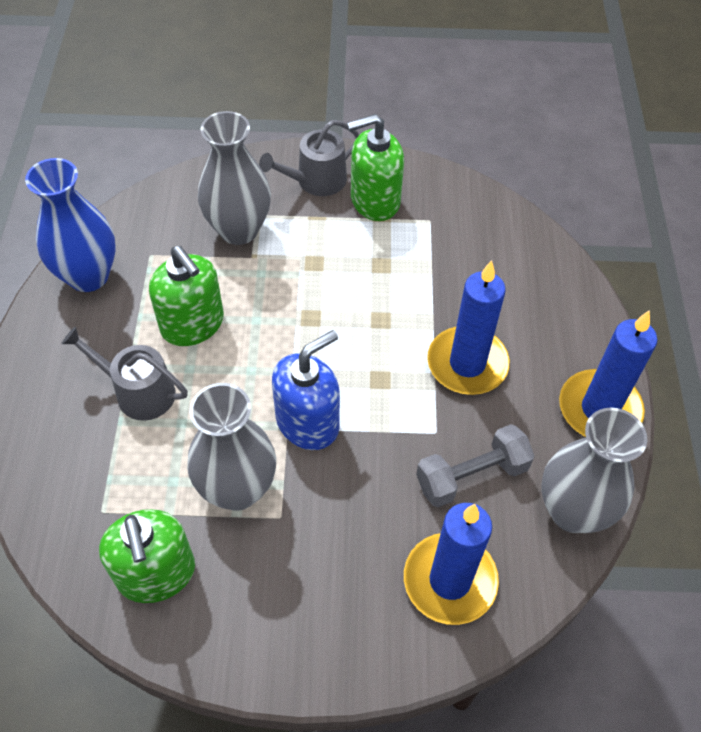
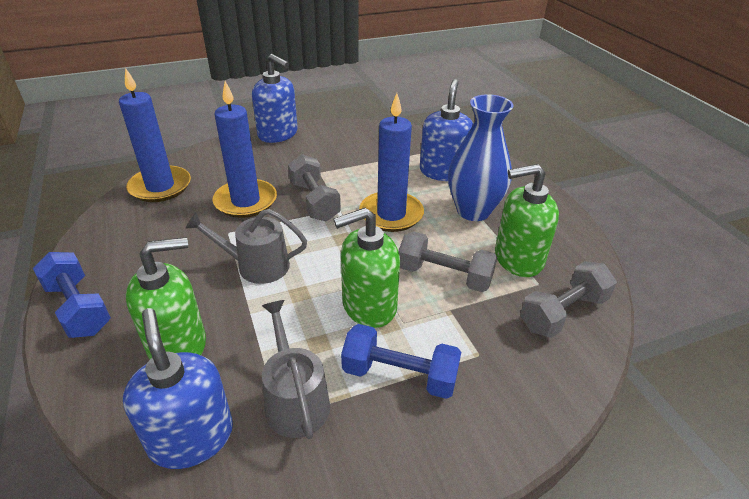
blue dumbbell: 0 -> 2
blue soap dispenser: 1 -> 3
grey dumbbell: 1 -> 3
grey vase: 3 -> 0

